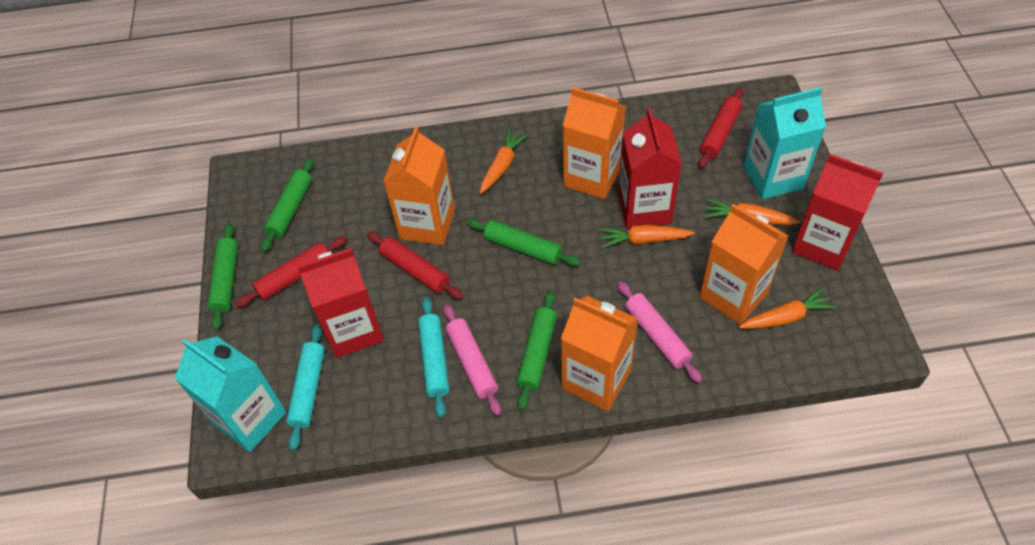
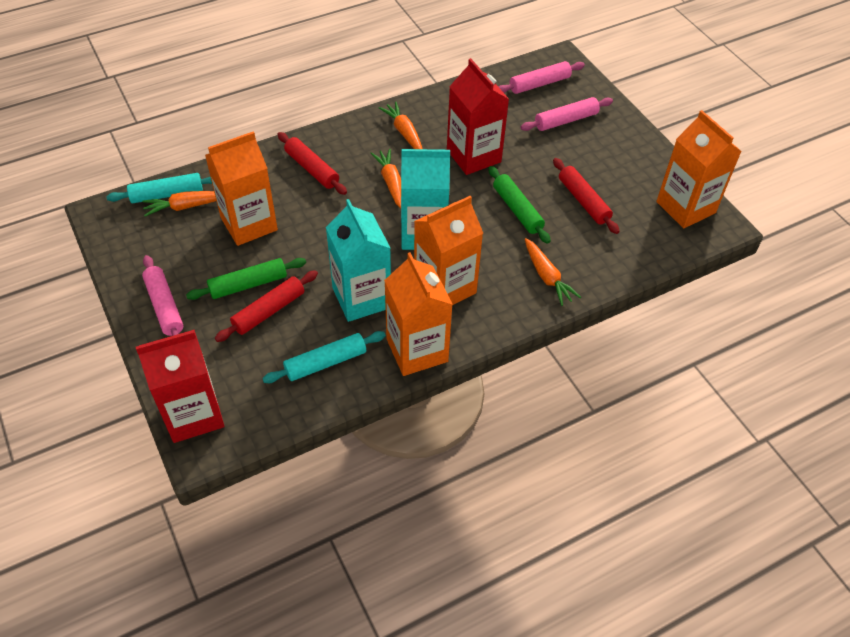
green rolling pin: 4 -> 2
pink rolling pin: 2 -> 3
red carton: 3 -> 2

